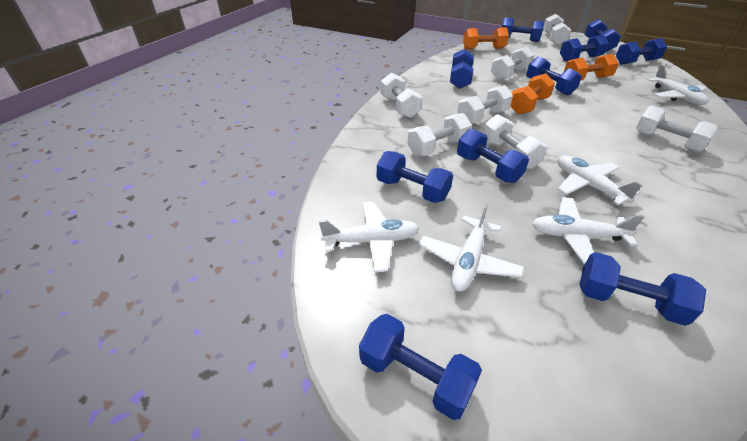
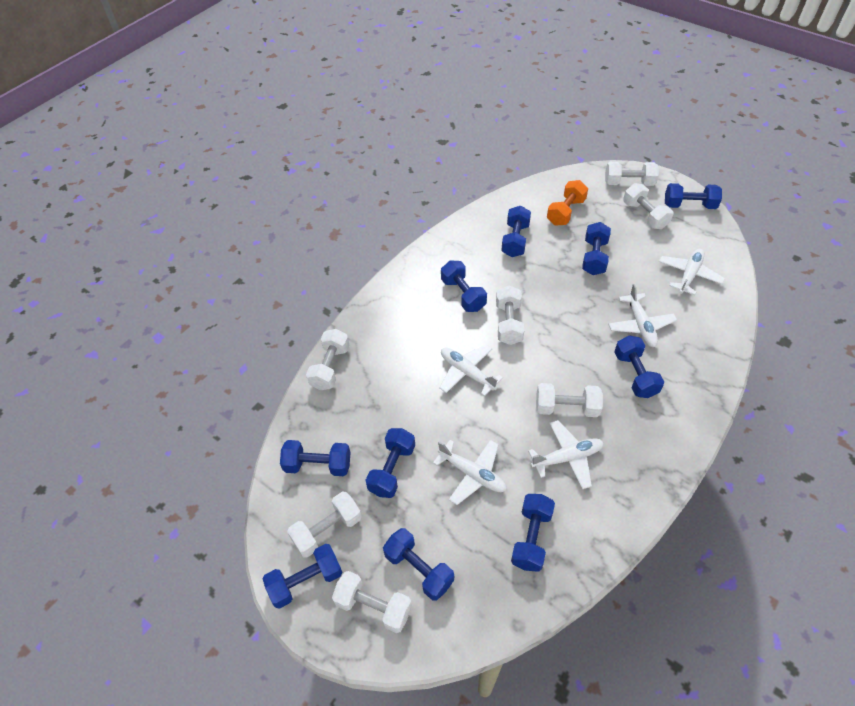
orange dumbbell: 3 -> 1

